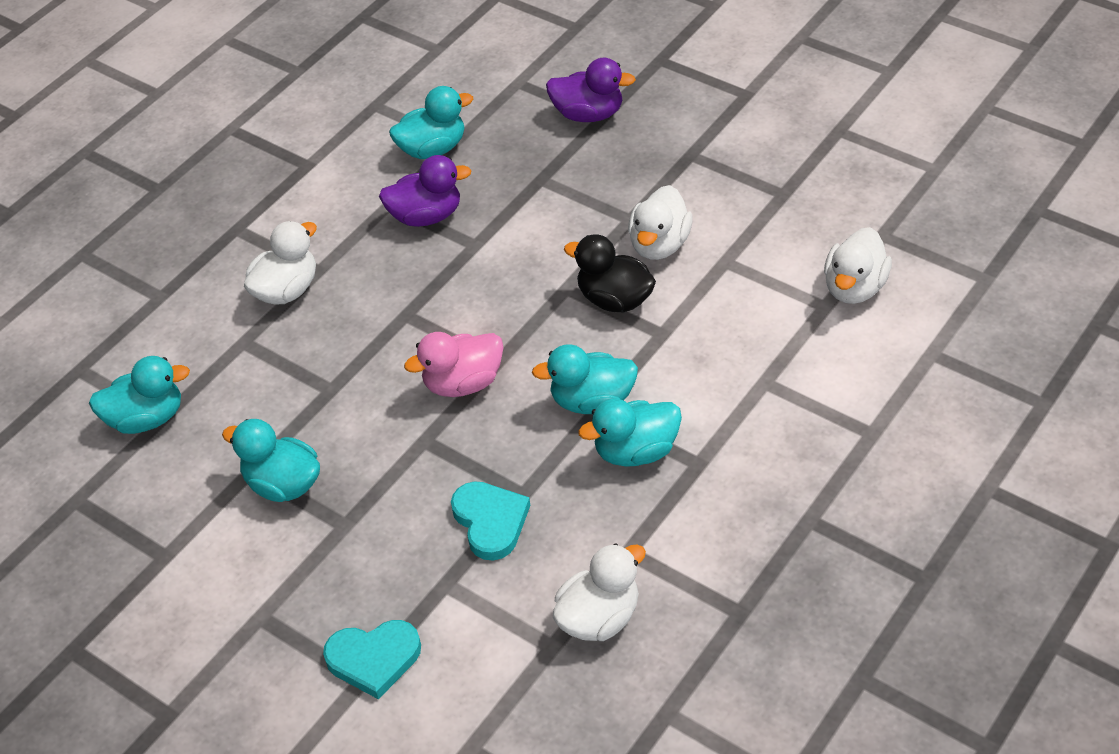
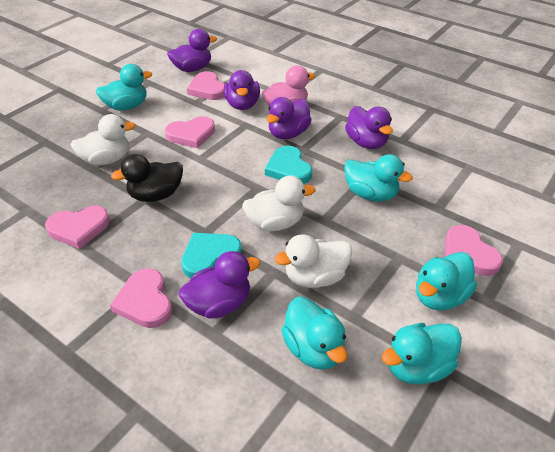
pink heart: 0 -> 5
purple duck: 2 -> 5
white duck: 4 -> 3

